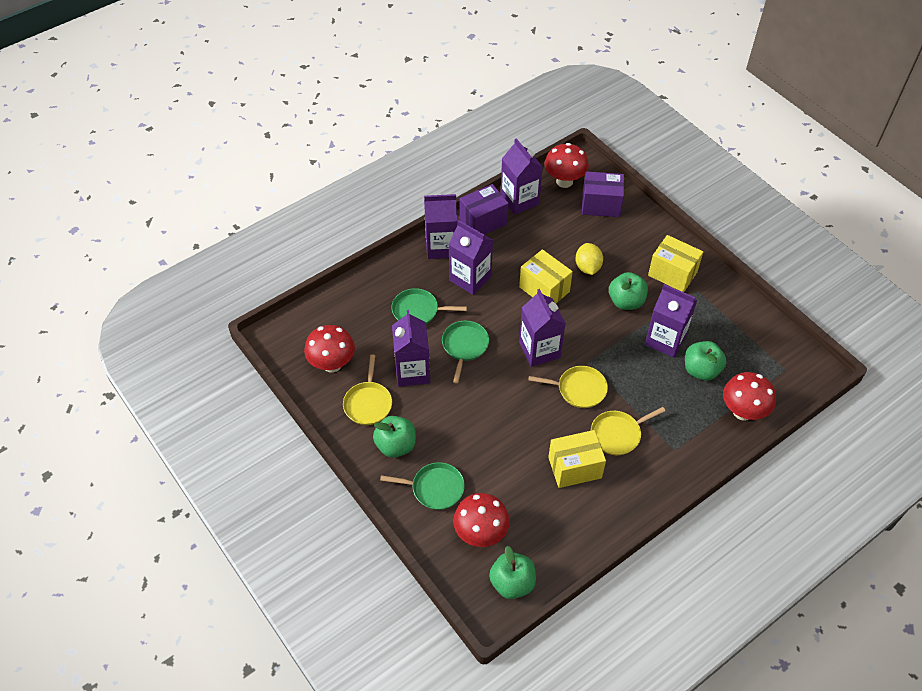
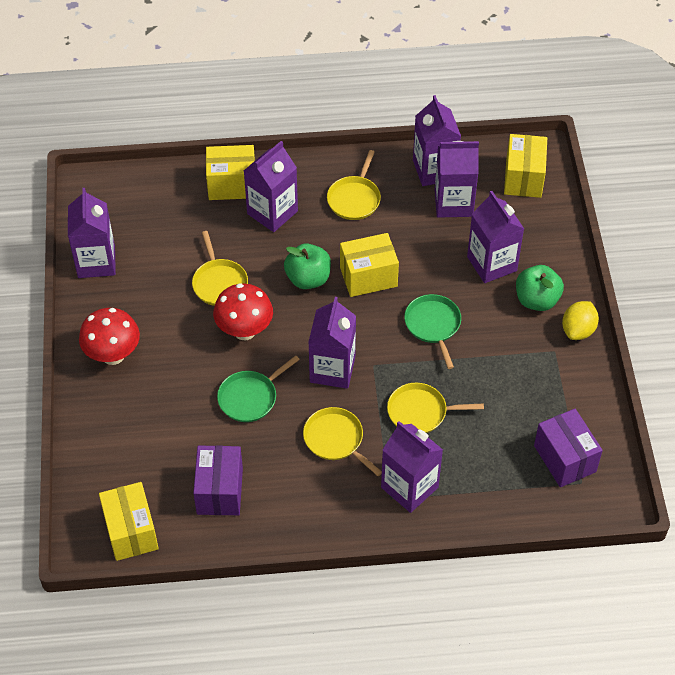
green apple: 4 -> 2
green pan: 3 -> 2
purple carton: 6 -> 7
red mushroom: 4 -> 2
yellow box: 3 -> 4
yellow pan: 3 -> 4

